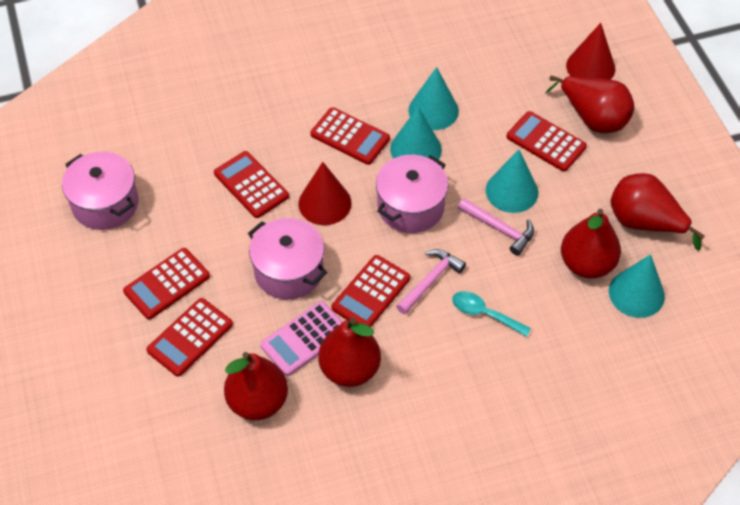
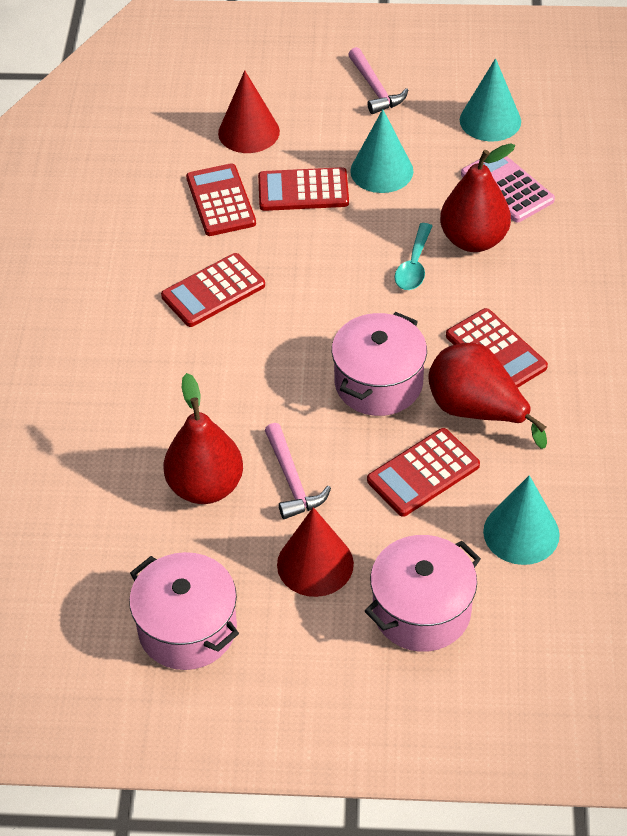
red calculator: 6 -> 5
red pear: 5 -> 3
turquoise cone: 4 -> 3

